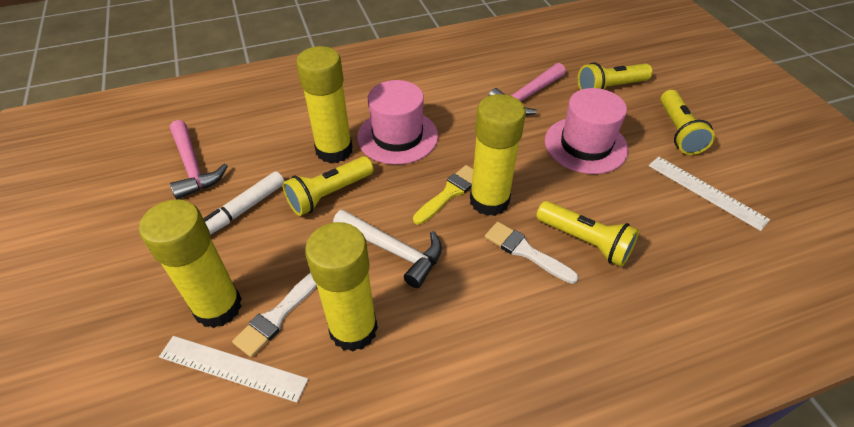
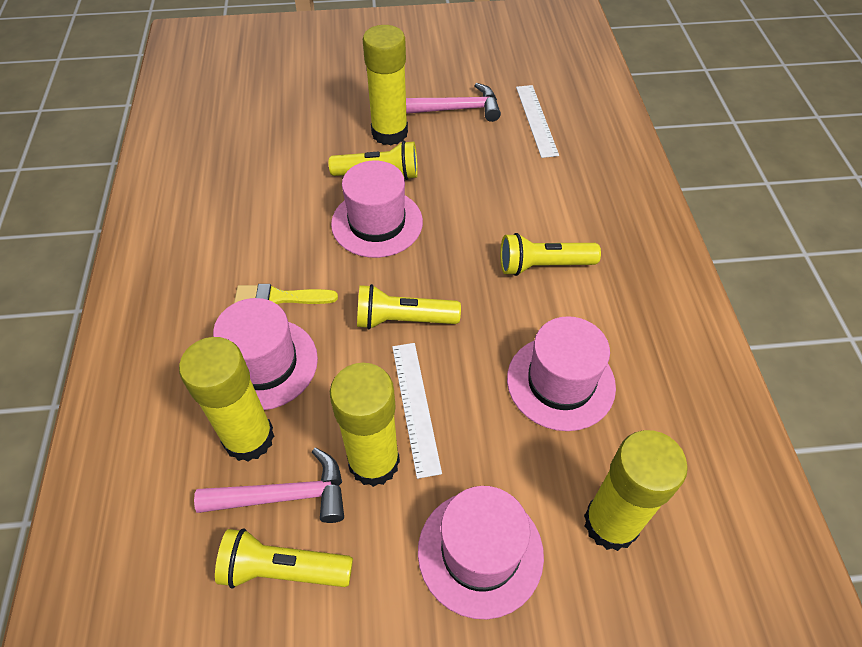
pink hat: 2 -> 4
white brush: 2 -> 0
white hammer: 1 -> 0
white marker: 1 -> 0

